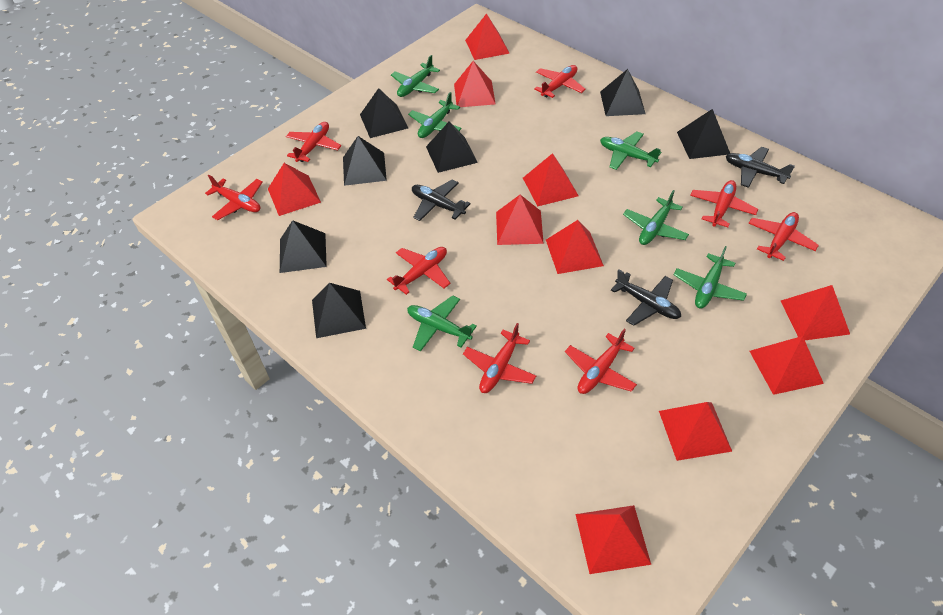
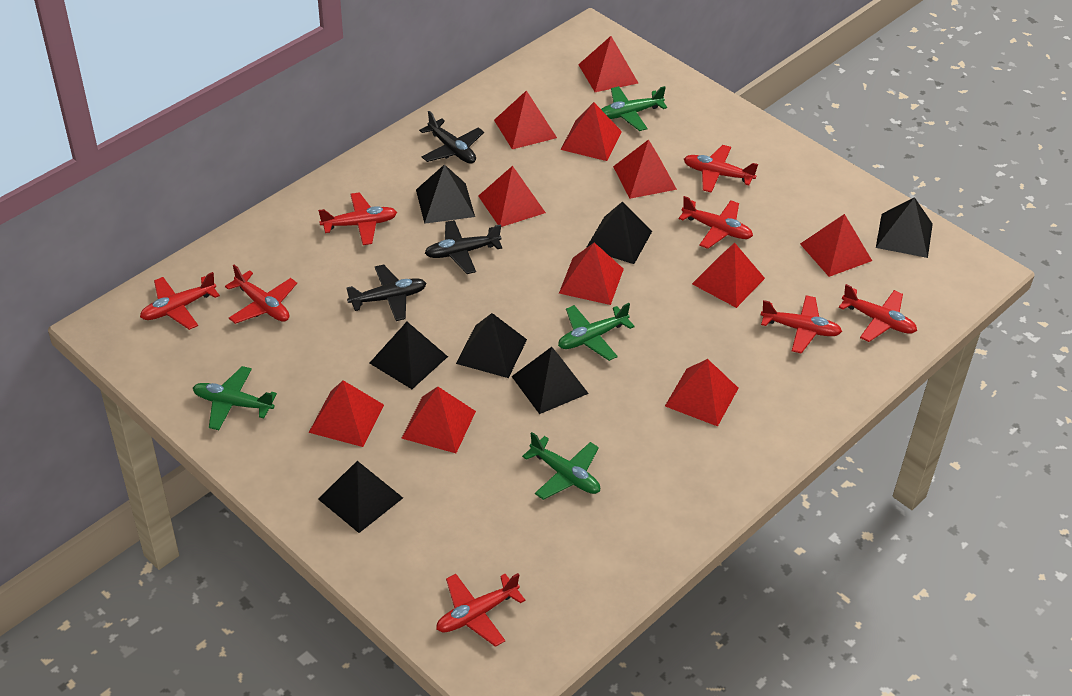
green plane: 6 -> 4
red pyramid: 10 -> 11

